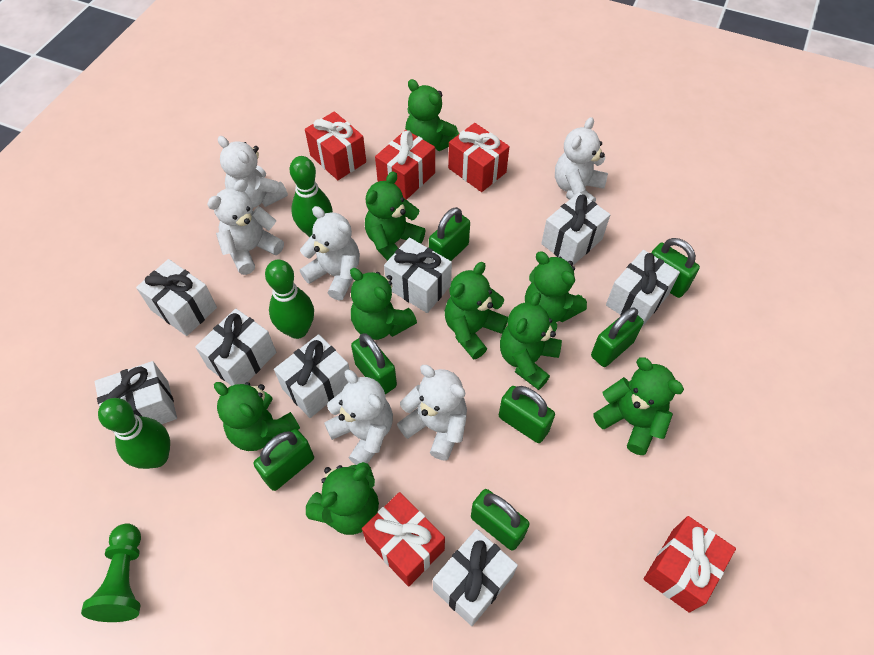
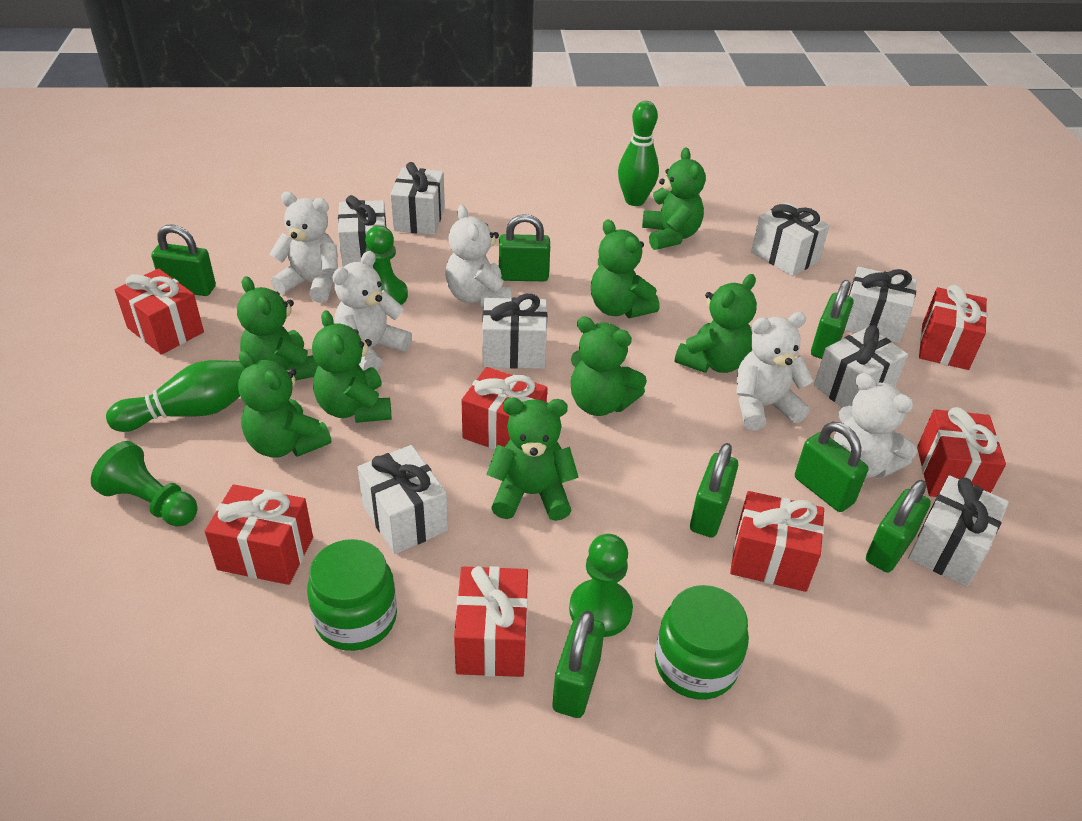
green bowling pin: 3 -> 2
green jar: 0 -> 2
green pawn: 1 -> 3
green teddy bear: 9 -> 8
red gift: 5 -> 7
white teddy bear: 6 -> 5

